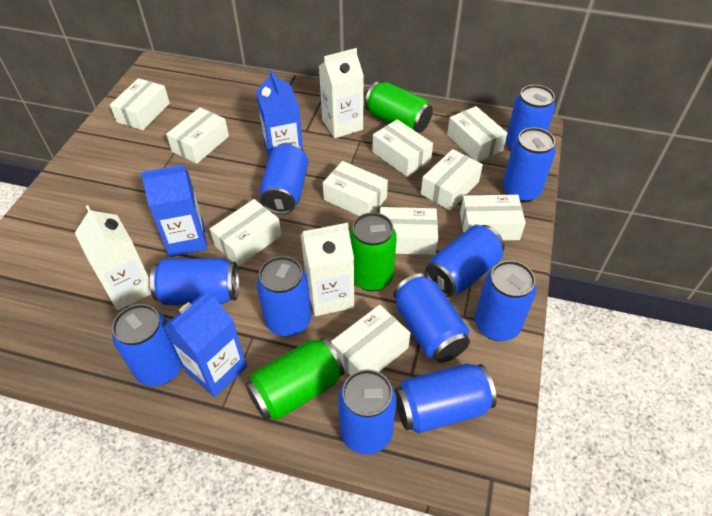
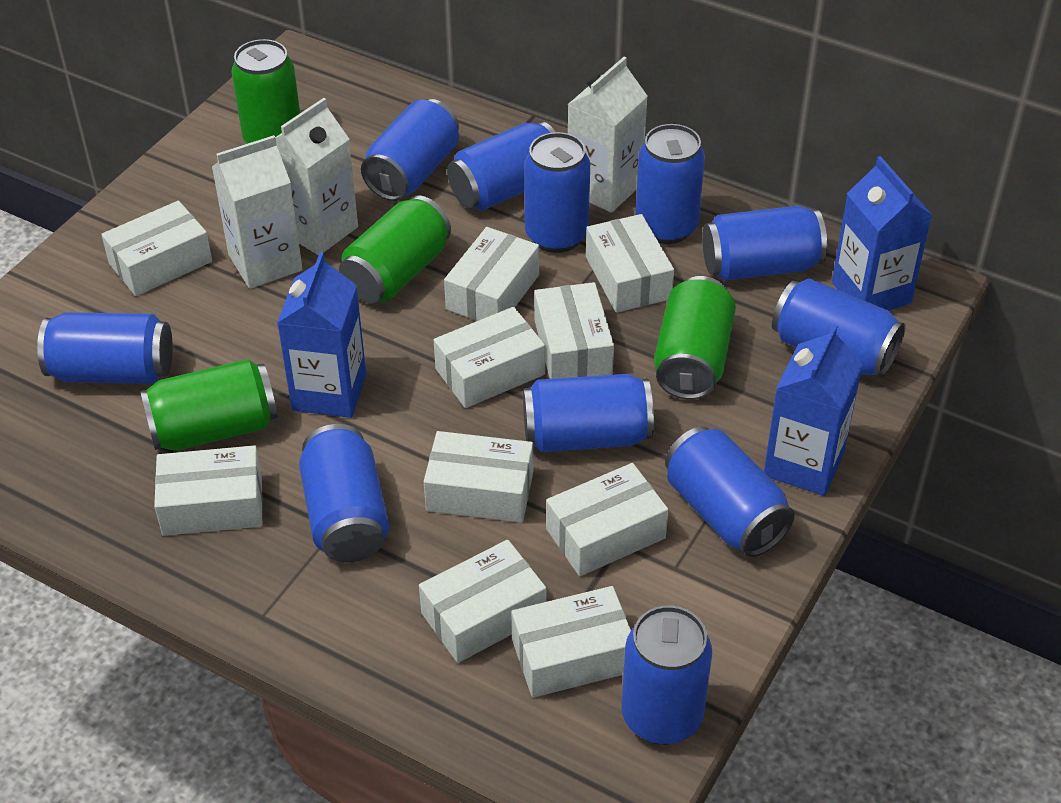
green can: 3 -> 4

